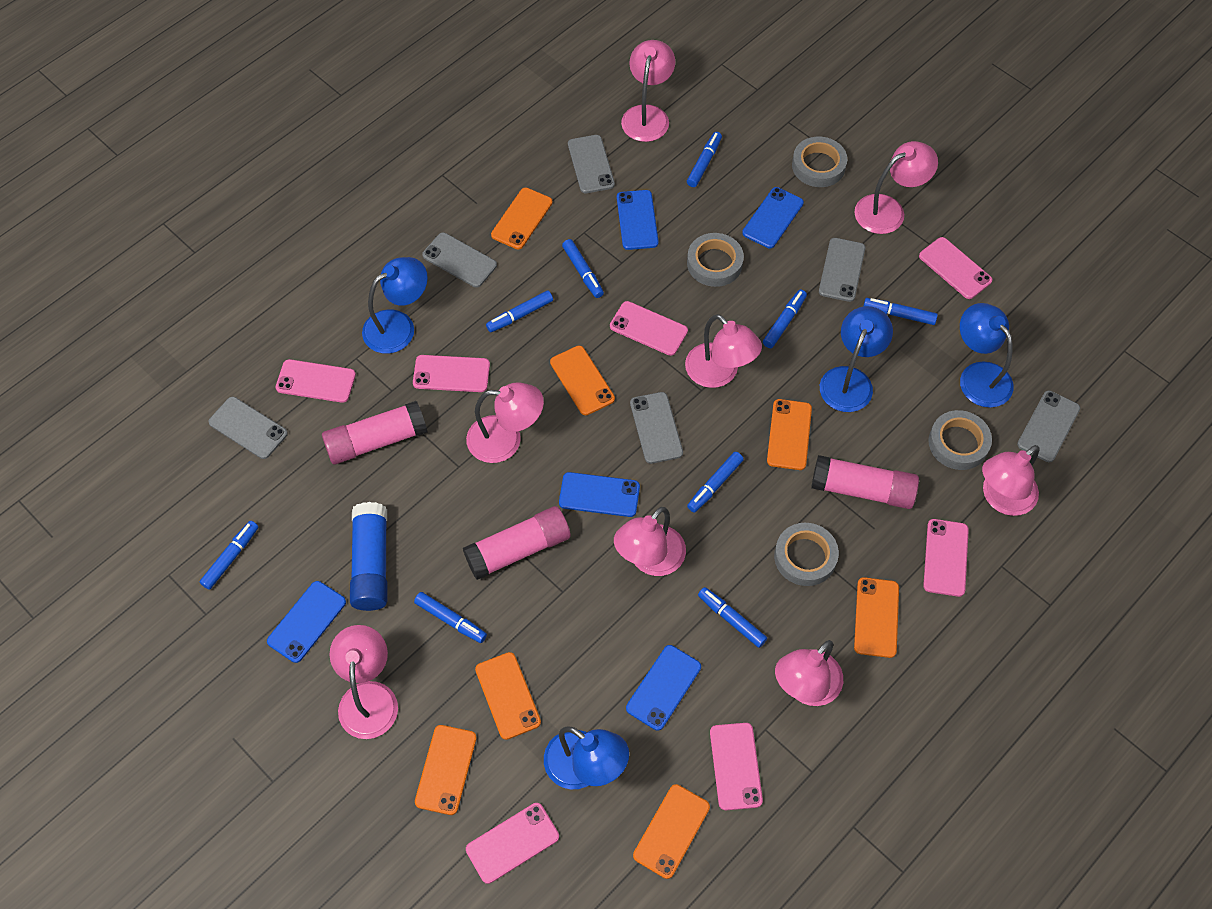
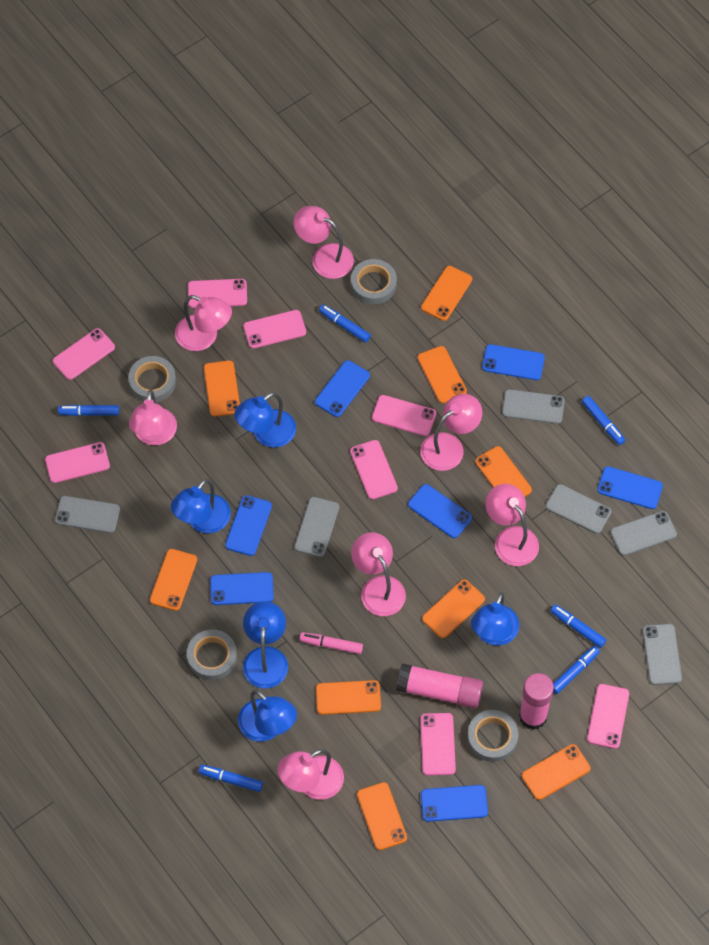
blue glue stick: 1 -> 0
blue lamp: 4 -> 5
blue marker: 9 -> 6
blue phone: 5 -> 7
orange phone: 7 -> 9
pink glue stick: 3 -> 2
pink lamp: 8 -> 7
pink marker: 0 -> 1
pink phone: 7 -> 8

